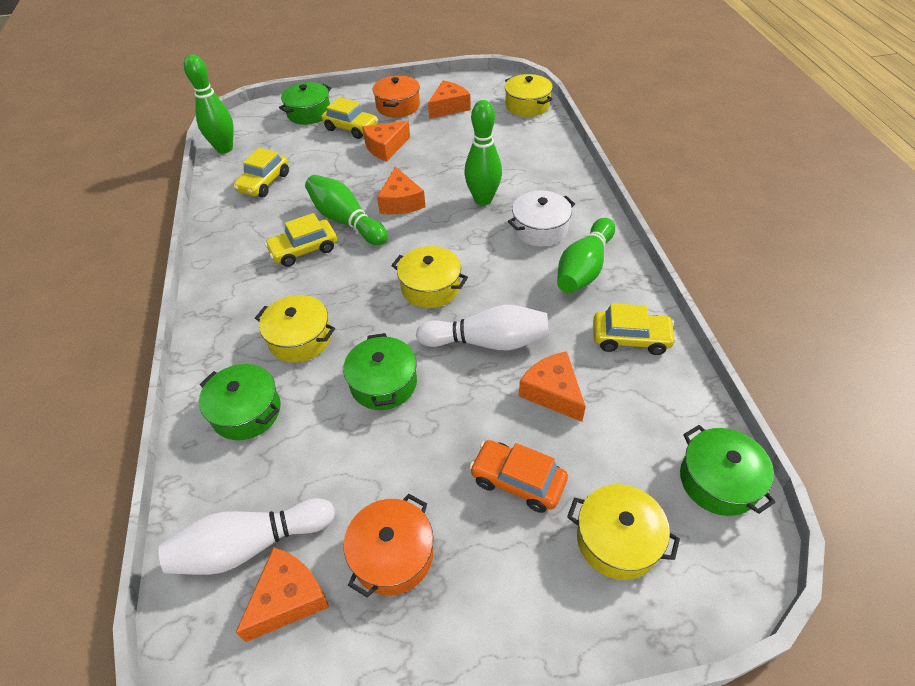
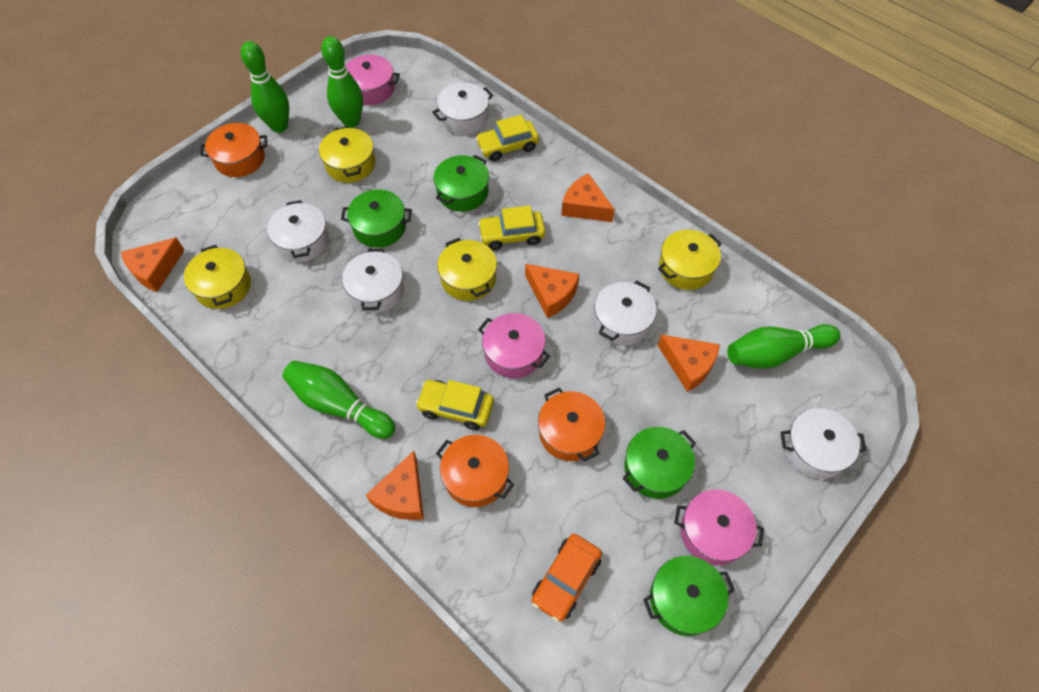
orange pot: 2 -> 3
pink pot: 0 -> 3
white bowling pin: 2 -> 0
white pot: 1 -> 5
yellow car: 4 -> 3

